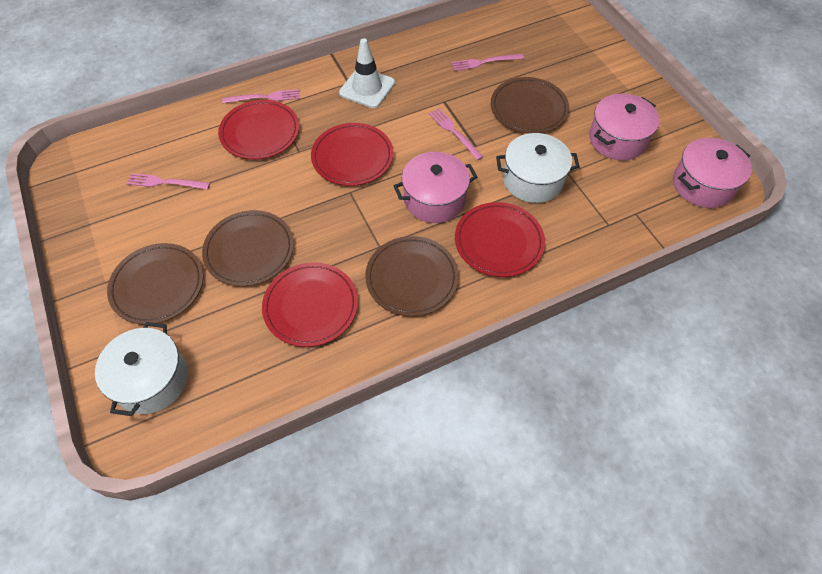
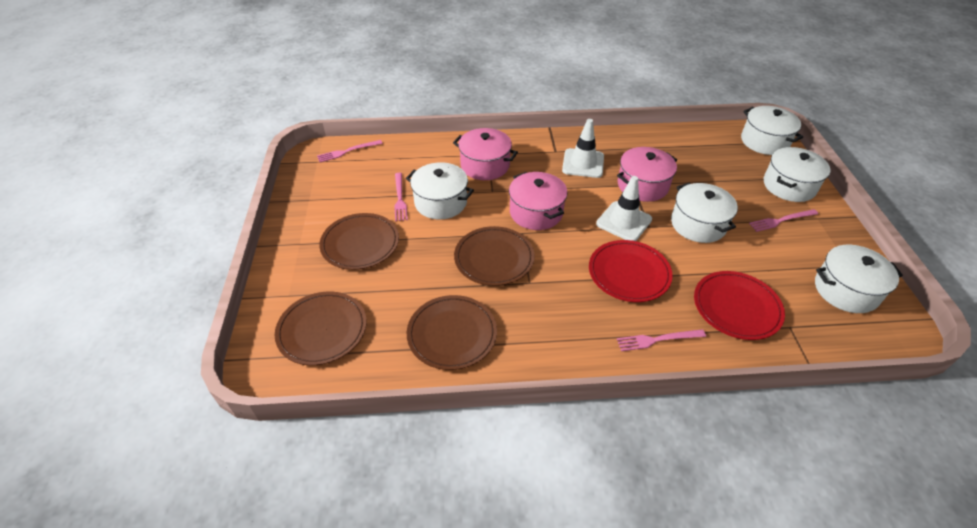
red plate: 4 -> 2
white pot: 2 -> 5
white traffic cone: 1 -> 2

